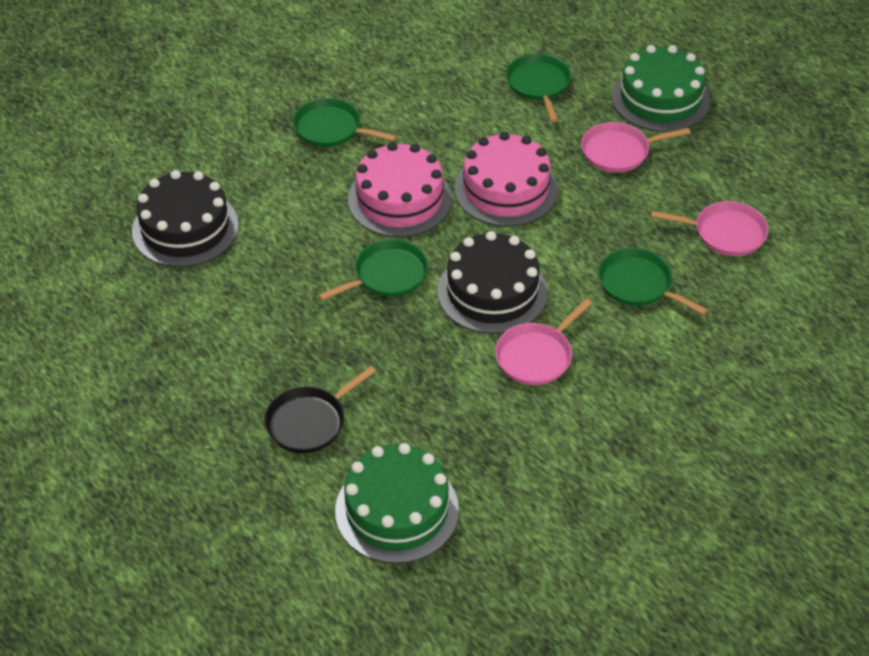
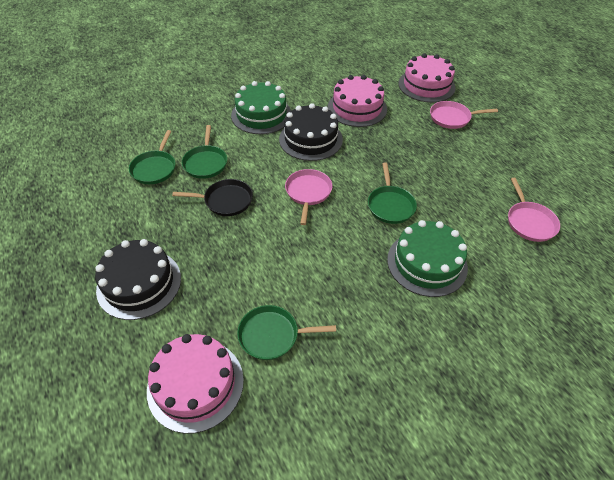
pink cake: 2 -> 3

